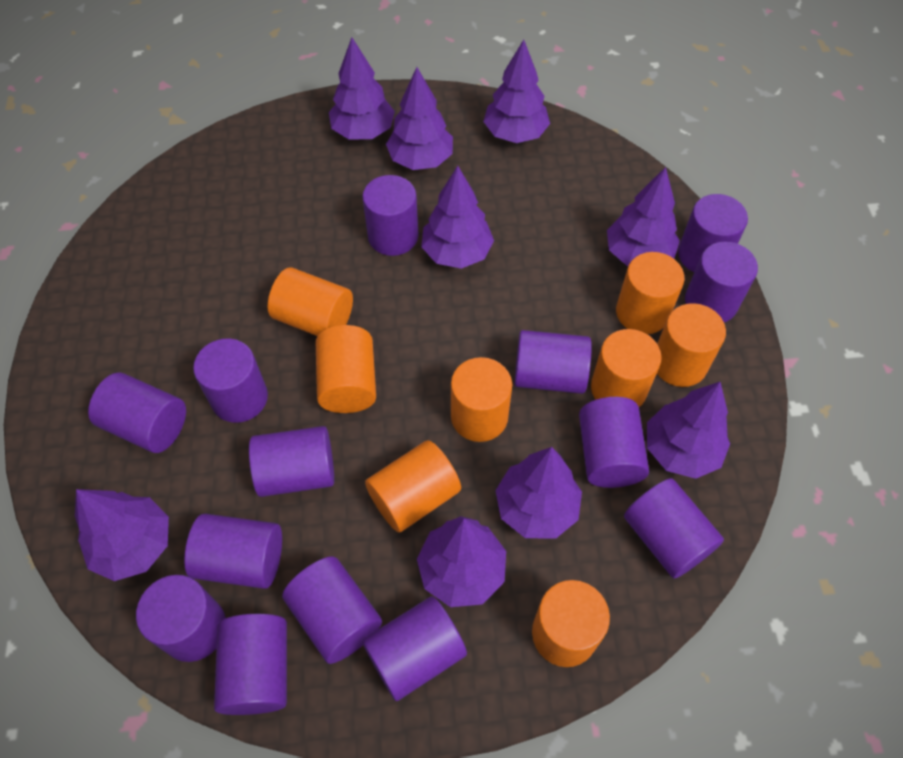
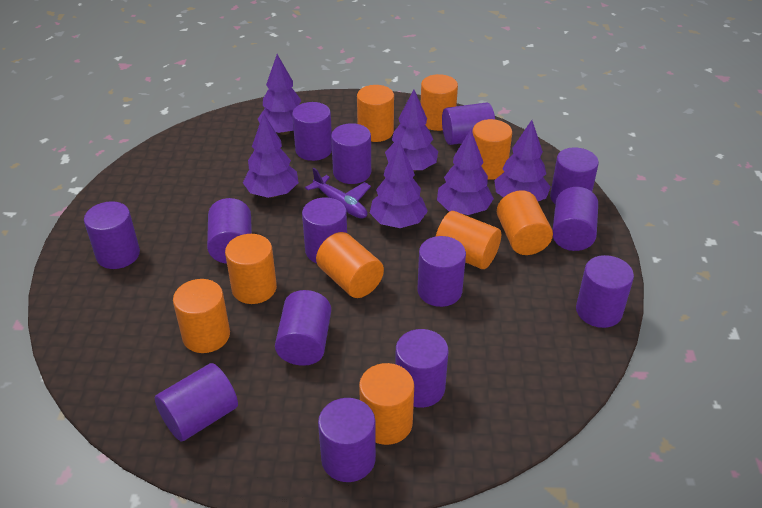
orange cylinder: 8 -> 9
purple plane: 0 -> 1
purple tree: 9 -> 6

